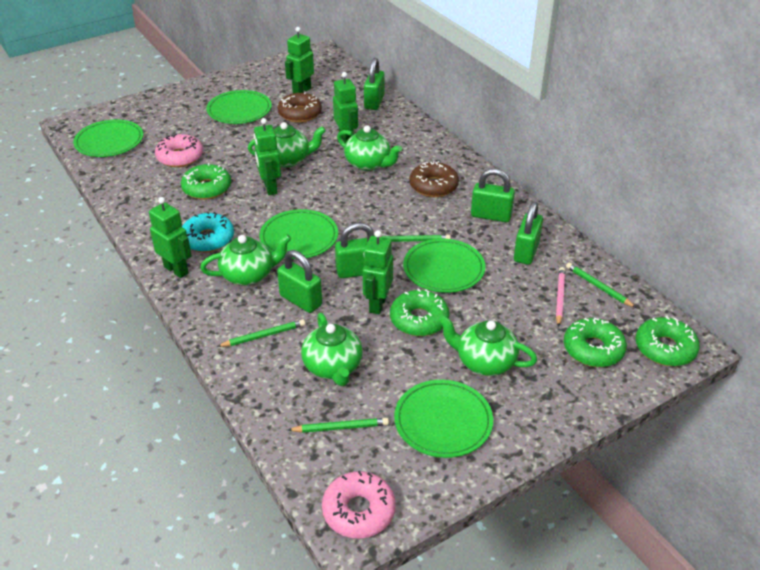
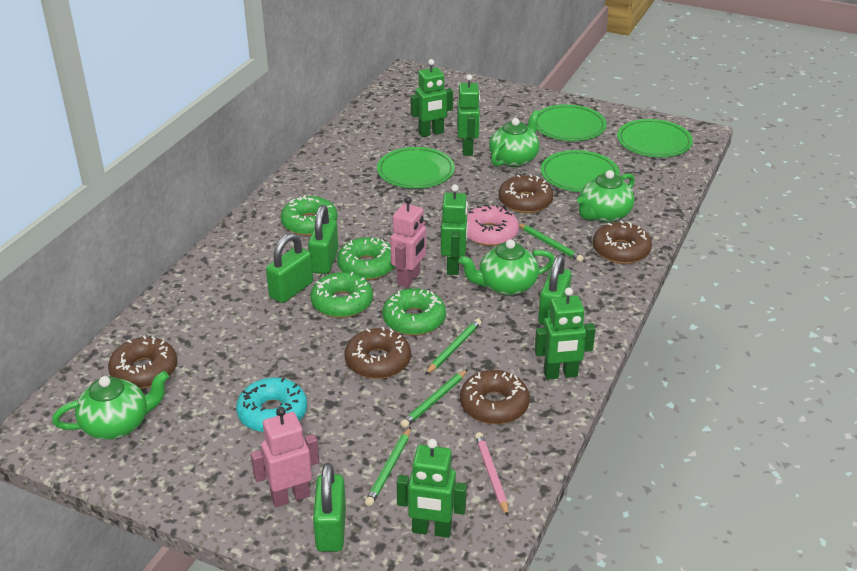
brown donut: 2 -> 5
green padlock: 5 -> 4
green plate: 5 -> 4
green teapot: 5 -> 4
pink donut: 2 -> 1
pink robot: 0 -> 2

